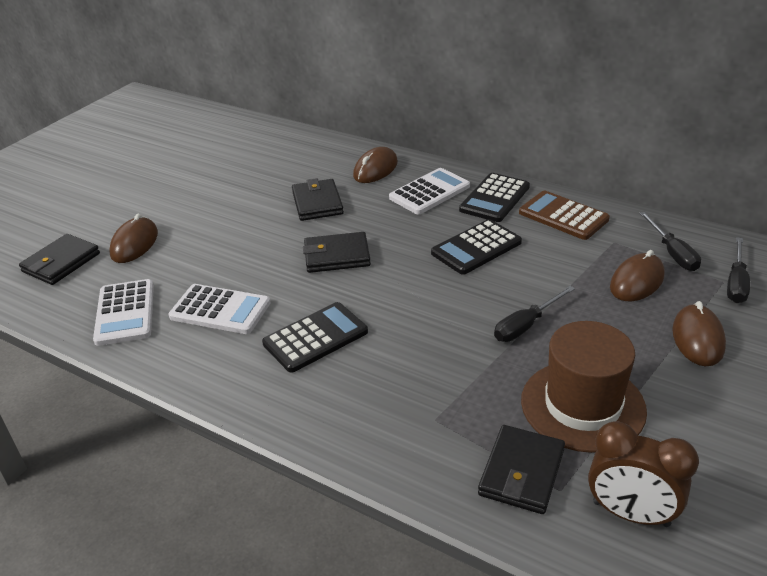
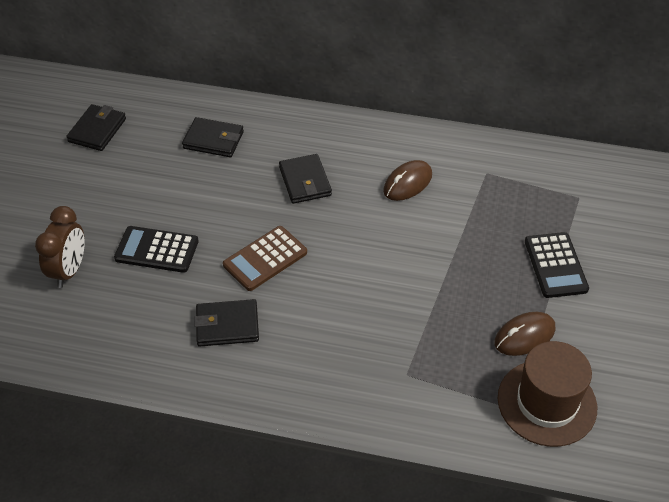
black calculator: 3 -> 2
black screwdriver: 3 -> 0
brown mouse: 4 -> 2
white calculator: 3 -> 0

